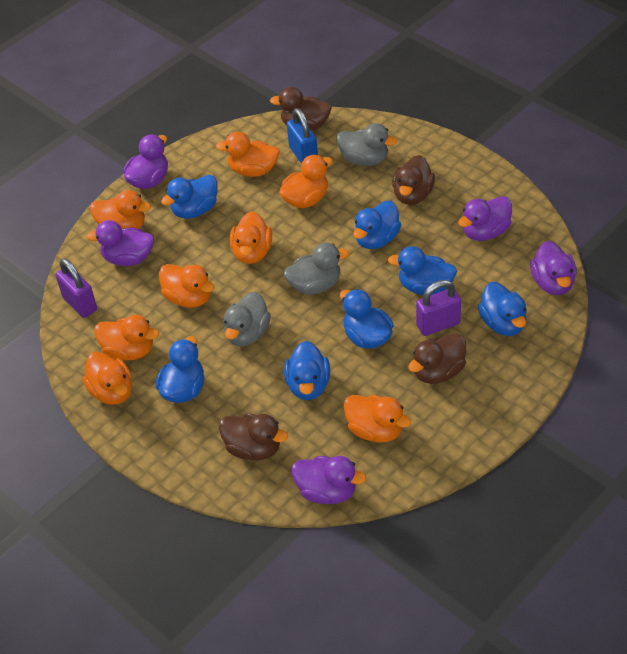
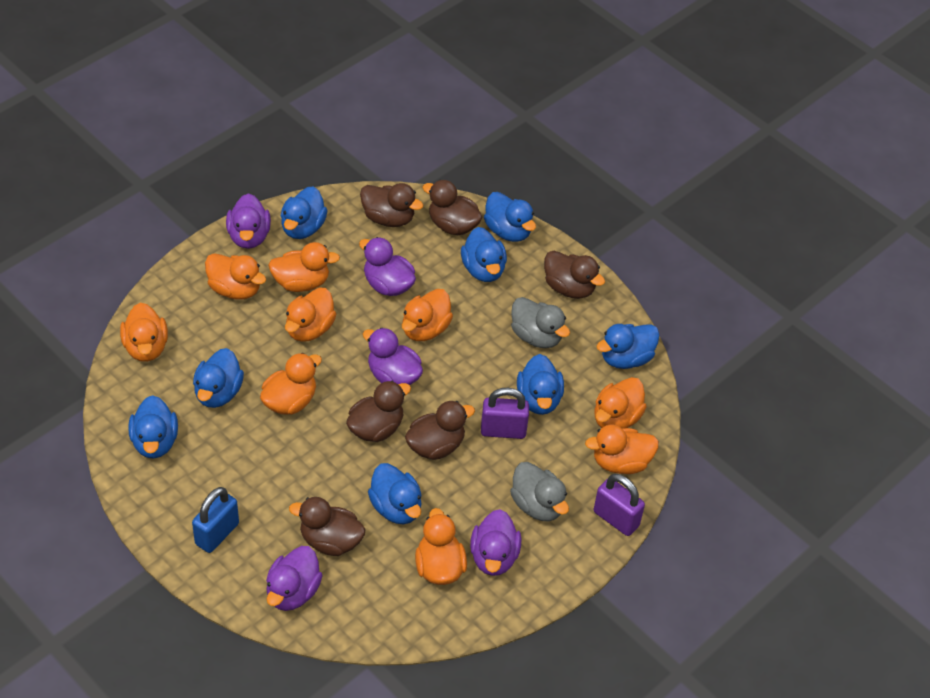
blue duck: 7 -> 8
brown duck: 4 -> 6
grey duck: 3 -> 2
orange duck: 8 -> 9

